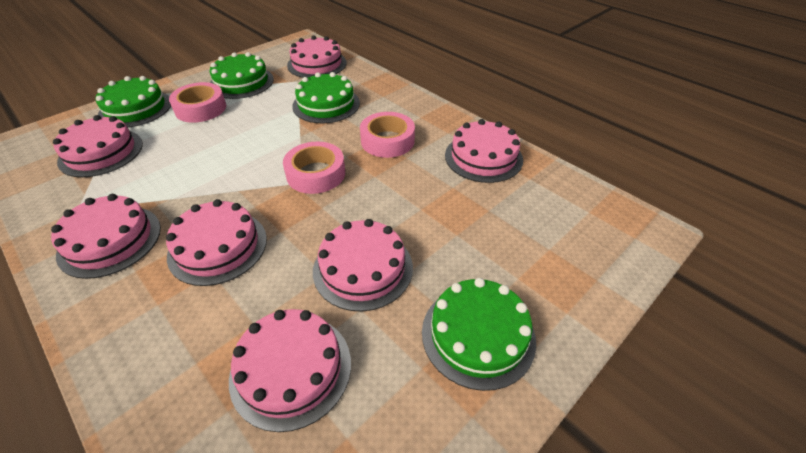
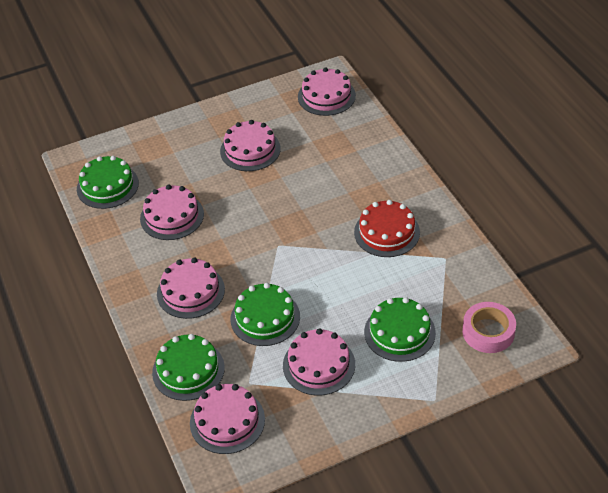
pink cake: 7 -> 6
pink tape: 3 -> 1
red cake: 0 -> 1

